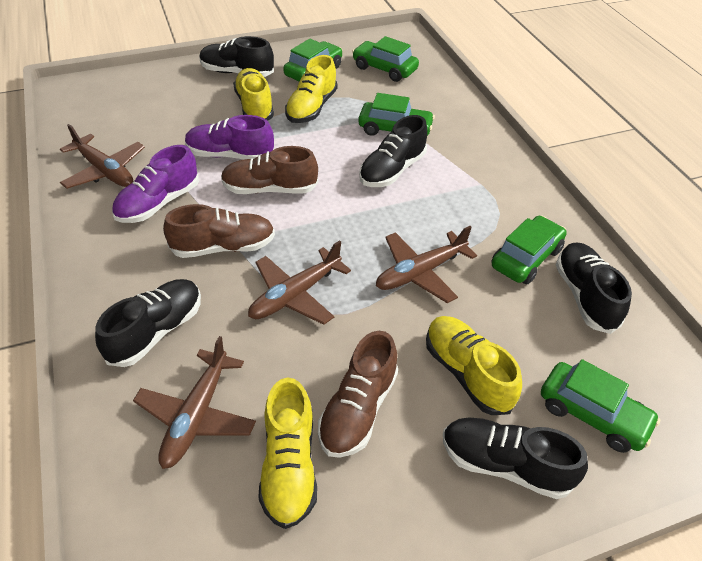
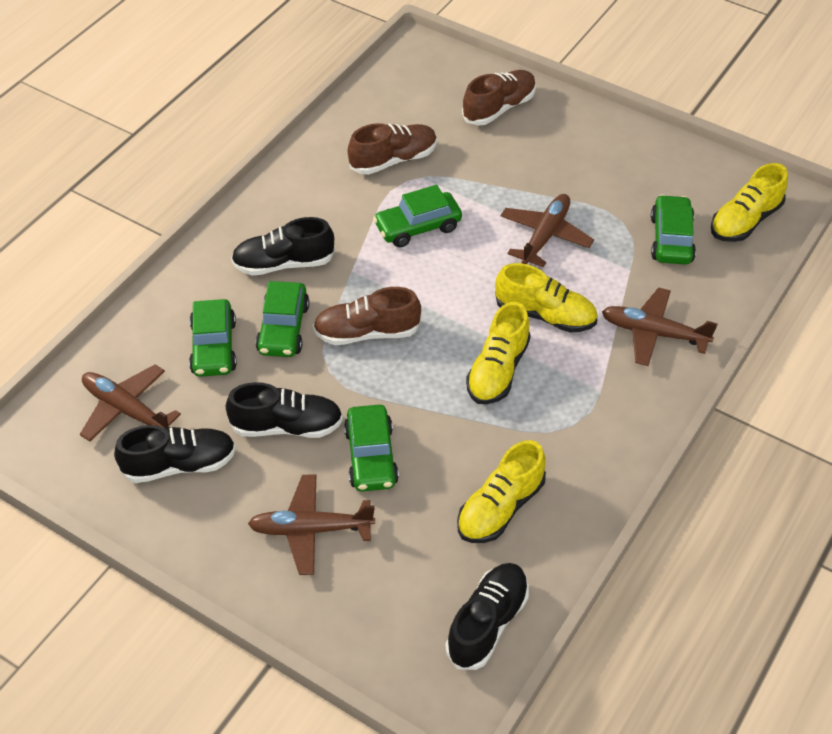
black shoe: 5 -> 4
purple shoe: 2 -> 0

